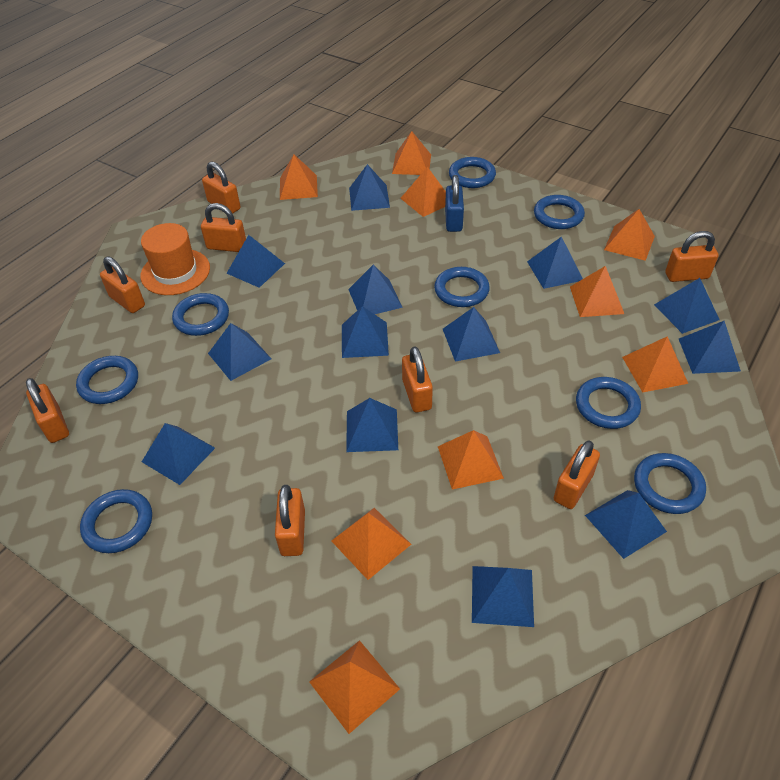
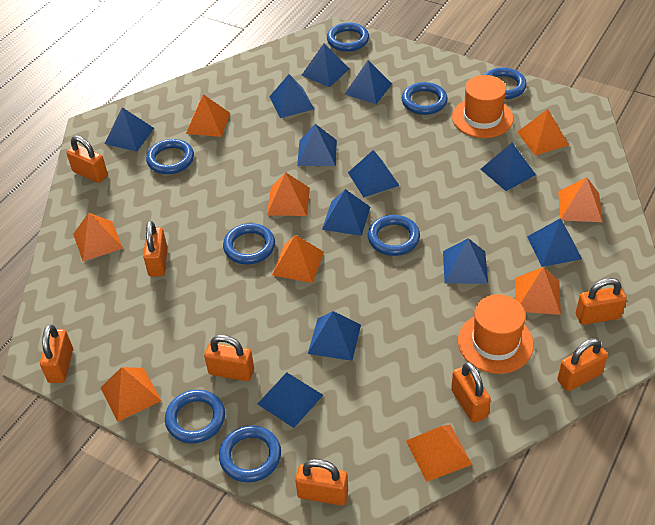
blue padlock: 1 -> 0
blue pyramid: 13 -> 12
orange hat: 1 -> 2

